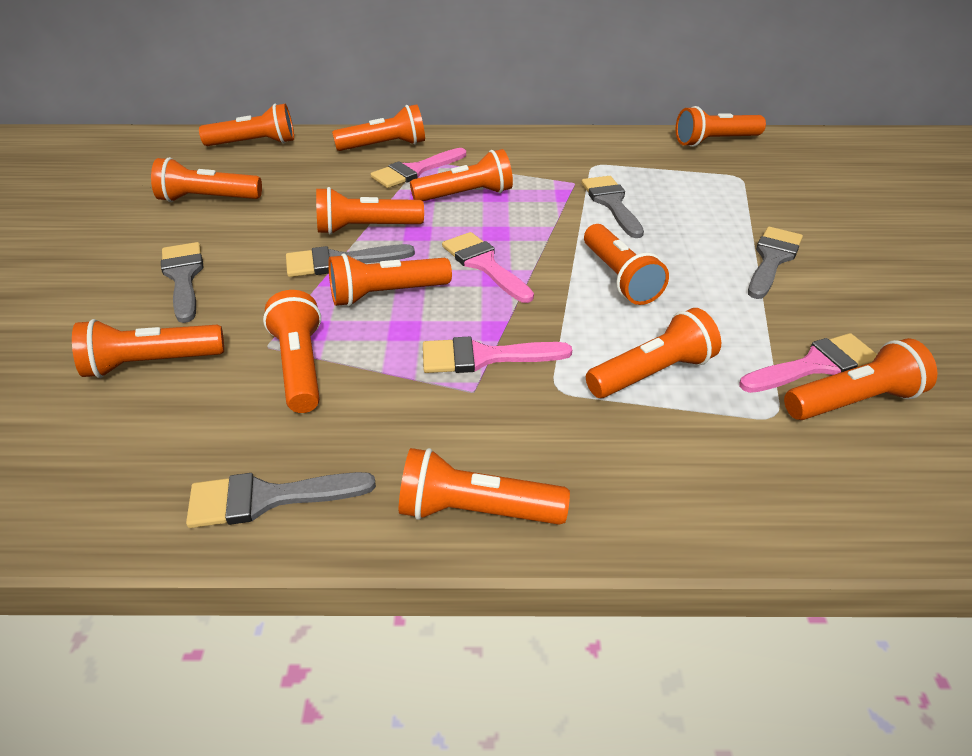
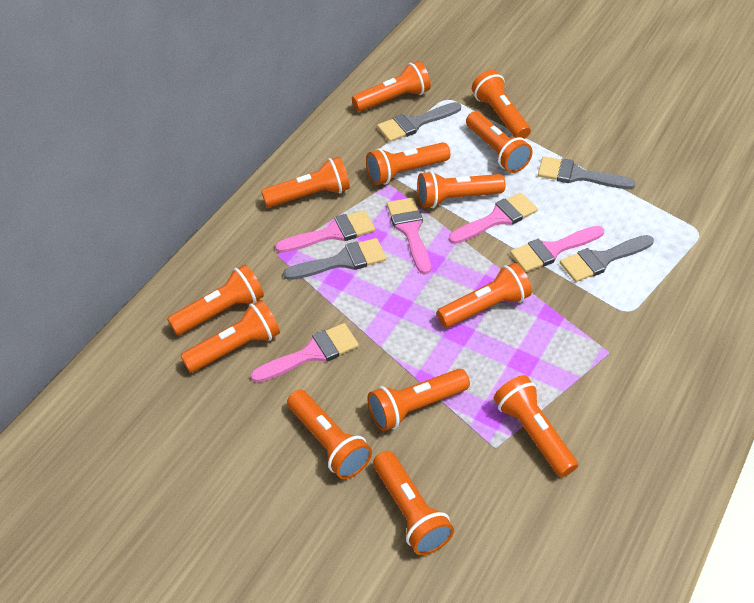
grey brush: 5 -> 4
pink brush: 4 -> 5

